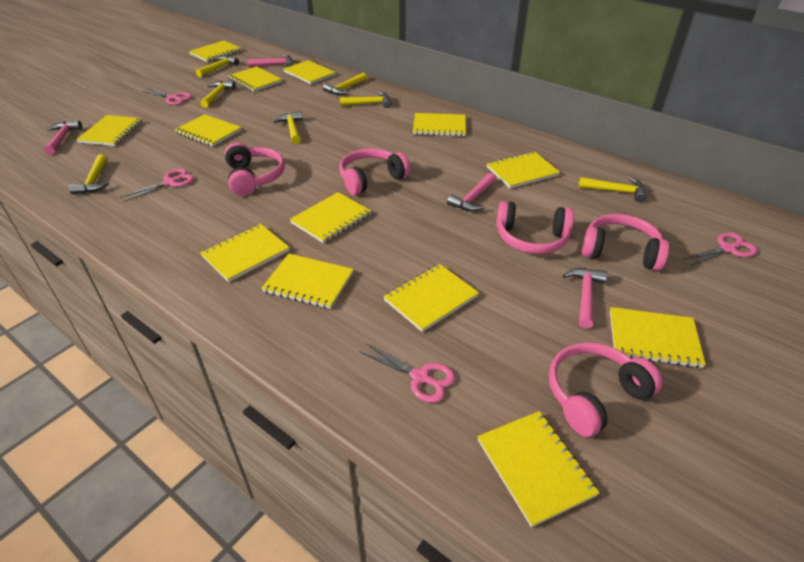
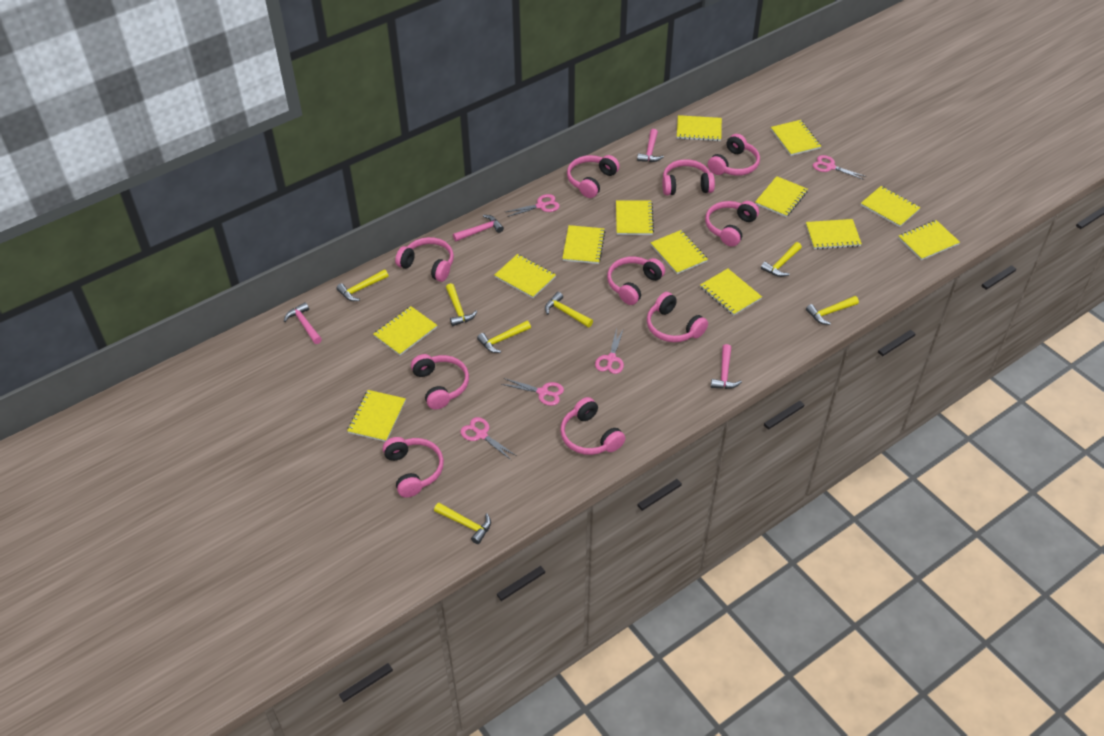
pink headphones: 5 -> 10
pink scissors: 4 -> 5

